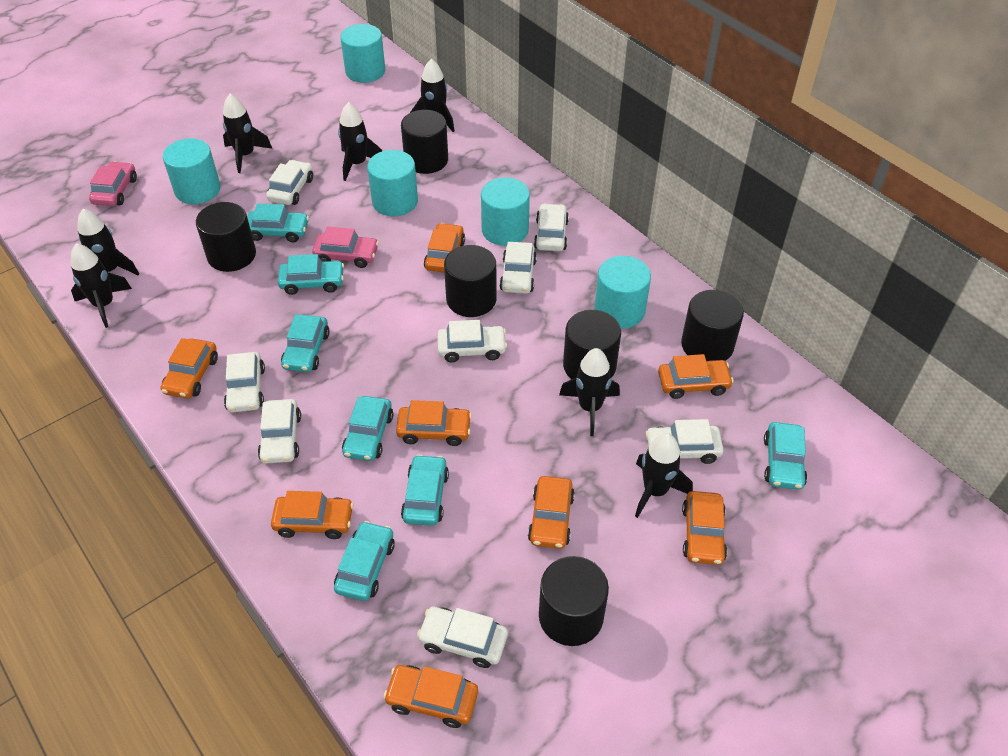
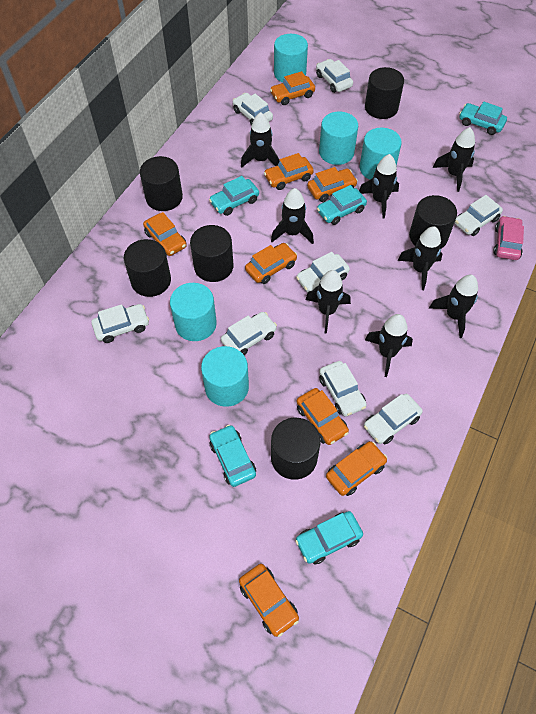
black rocket: 7 -> 8
pink car: 2 -> 1
turquoise car: 7 -> 5

